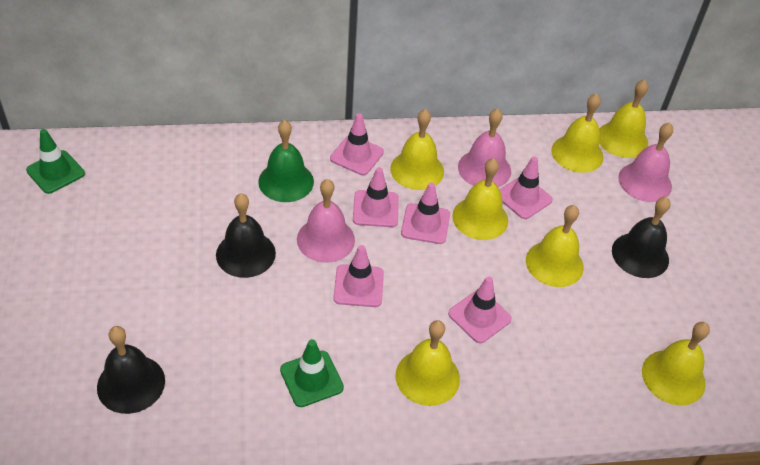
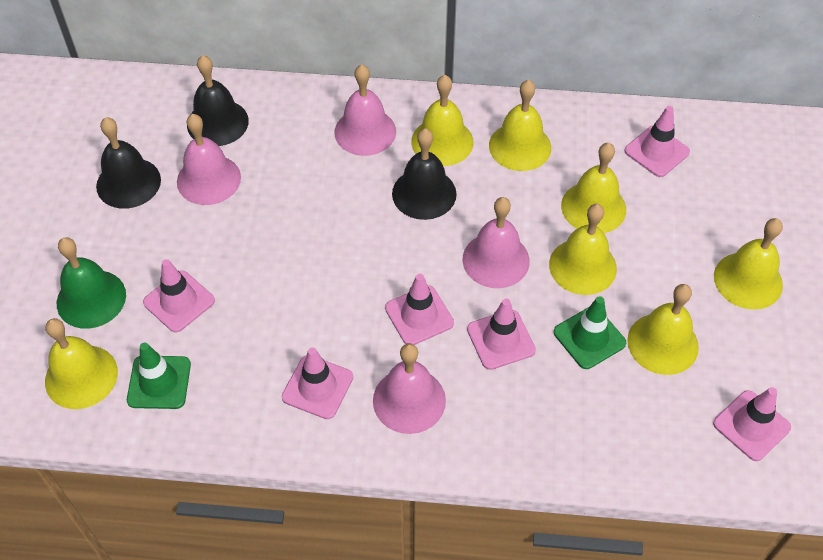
pink bell: 3 -> 4

